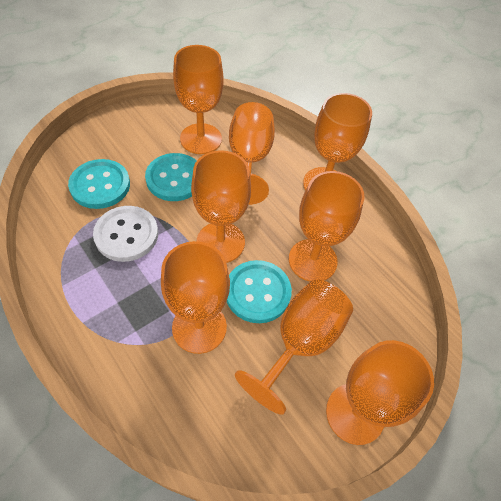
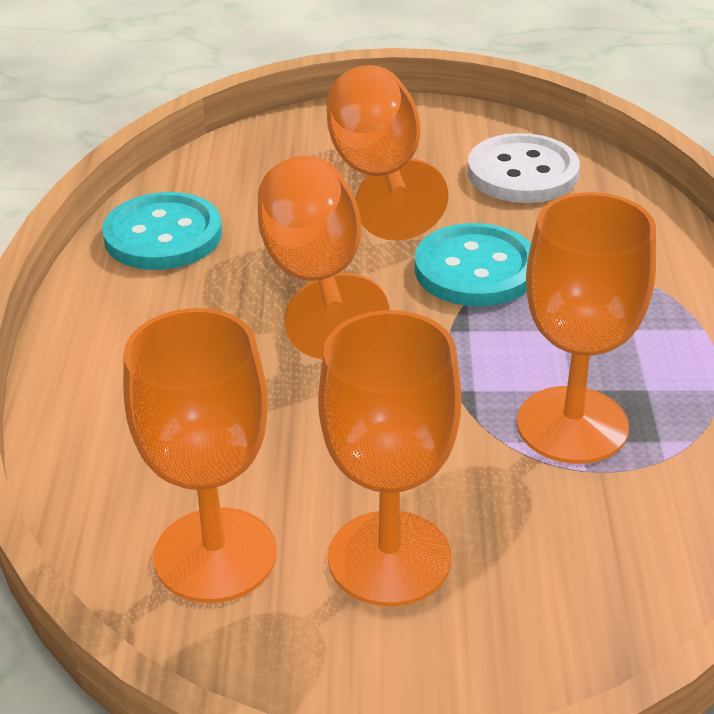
orange goblet: 8 -> 5
turquoise button: 3 -> 2

